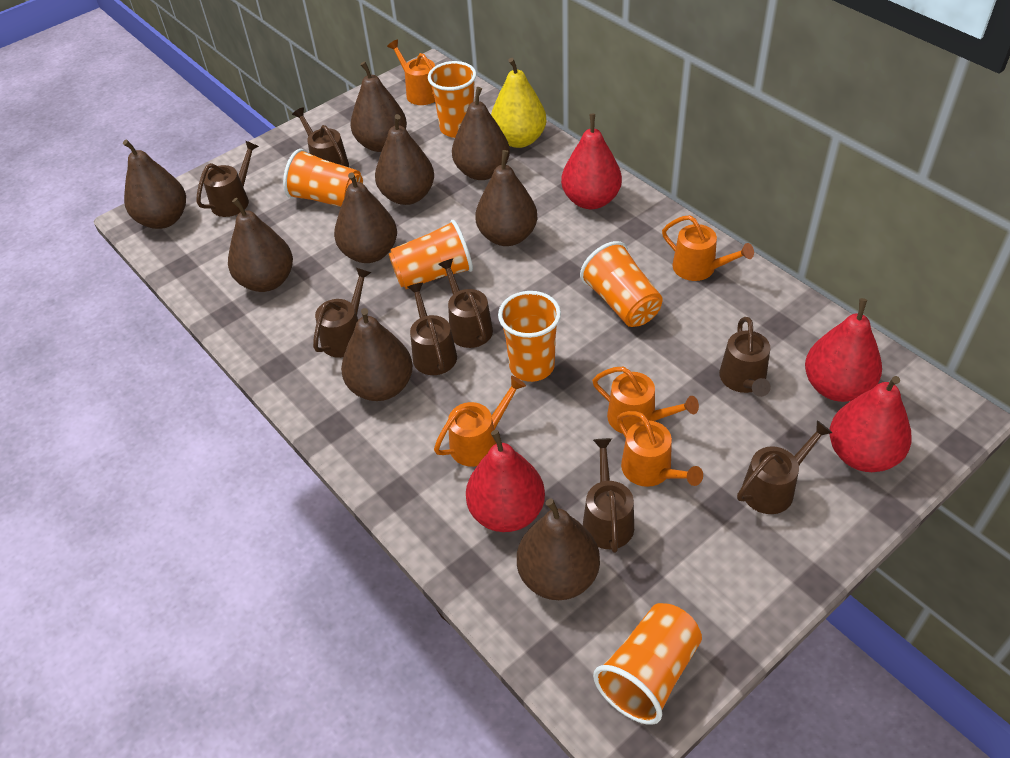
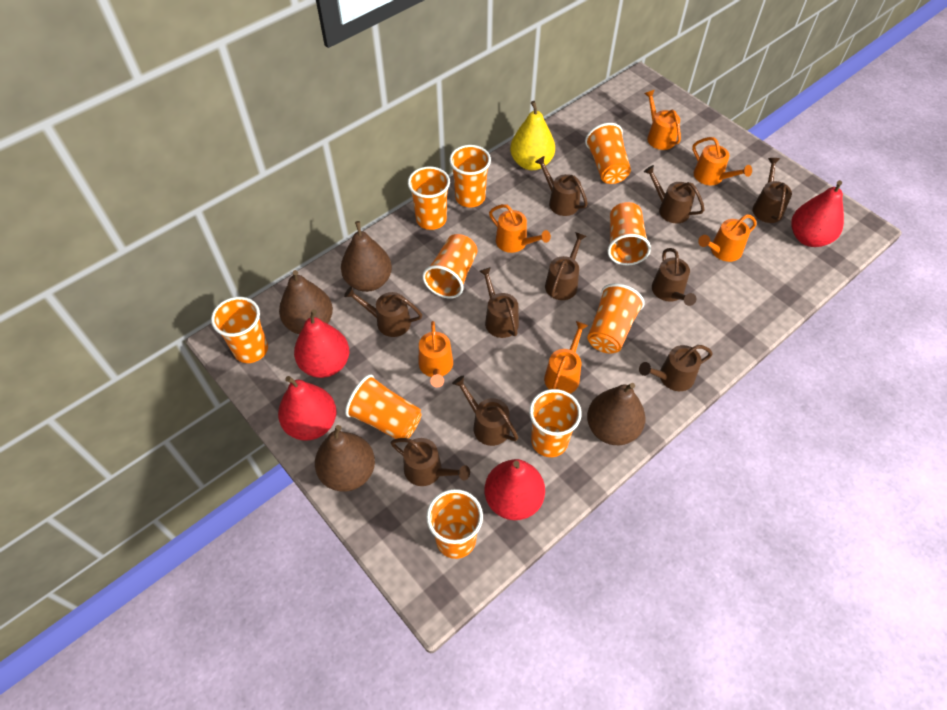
brown pear: 9 -> 4
brown watering can: 8 -> 10
orange cup: 6 -> 10
orange watering can: 5 -> 6

